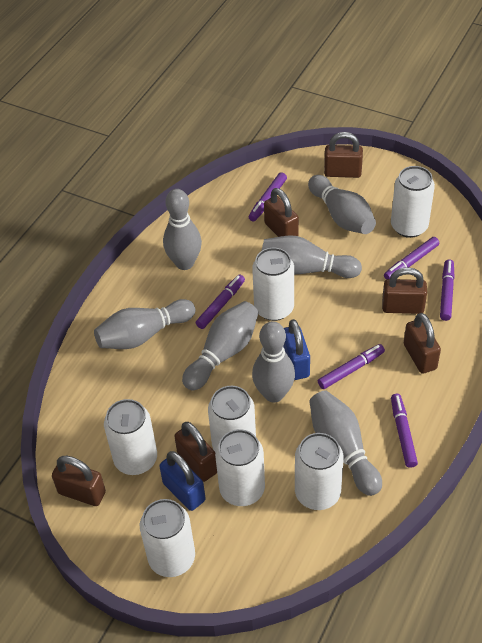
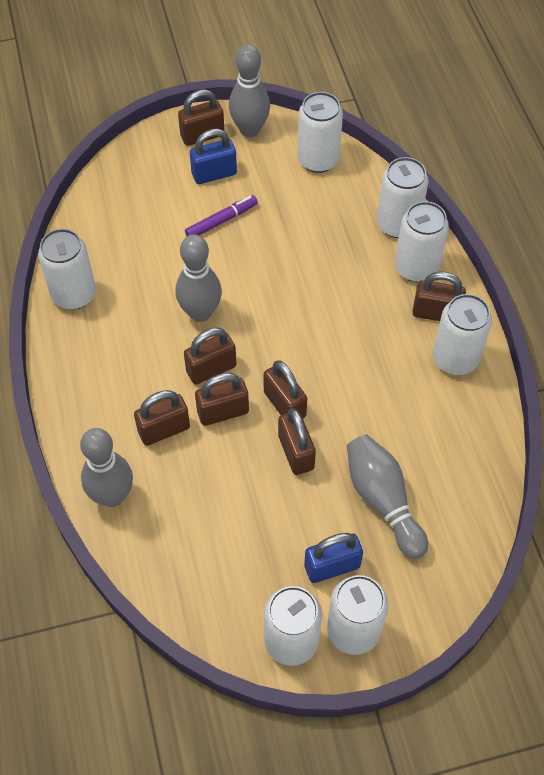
brown padlock: 6 -> 7
grey bowling pin: 7 -> 4
purple marker: 6 -> 1

